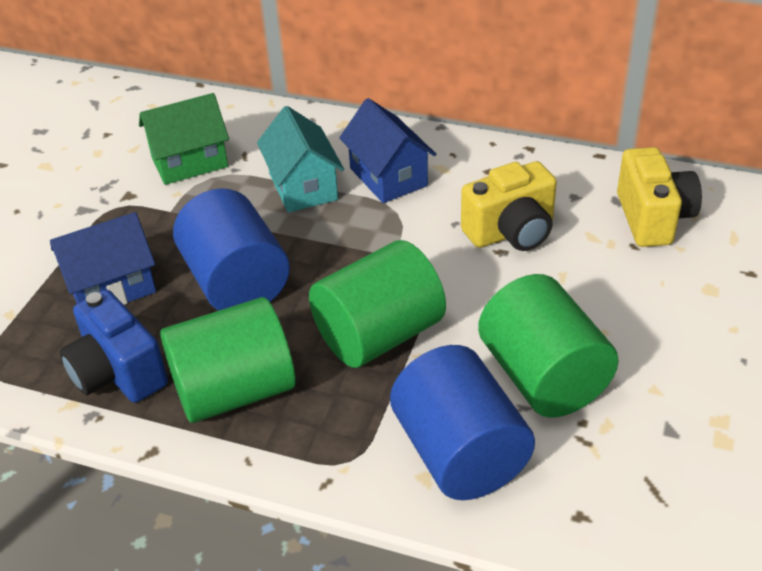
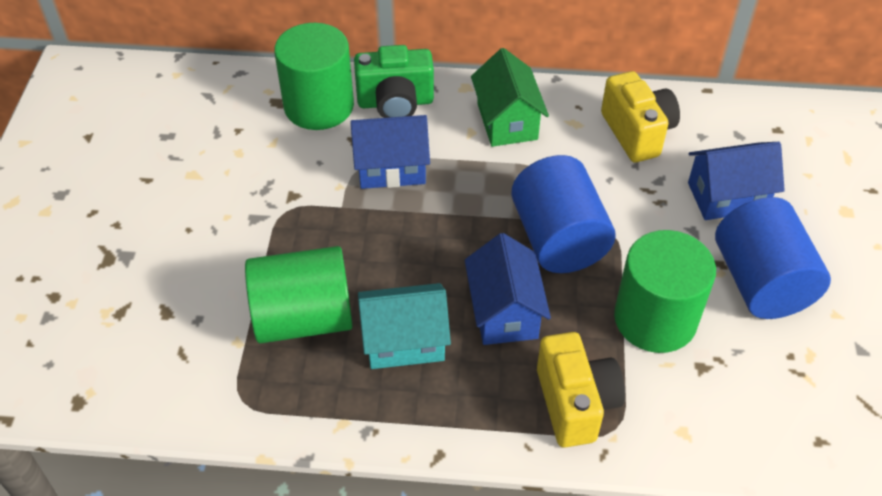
blue camera: 1 -> 0
blue house: 2 -> 3
green camera: 0 -> 1

